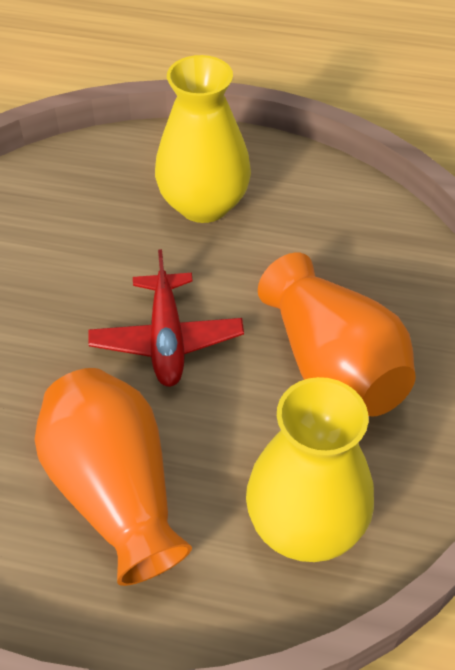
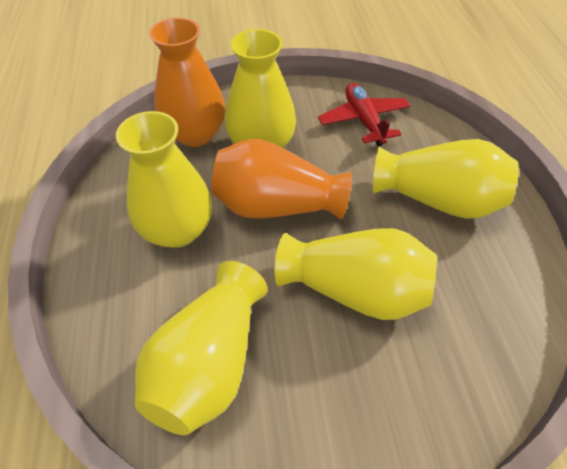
yellow vase: 2 -> 5

